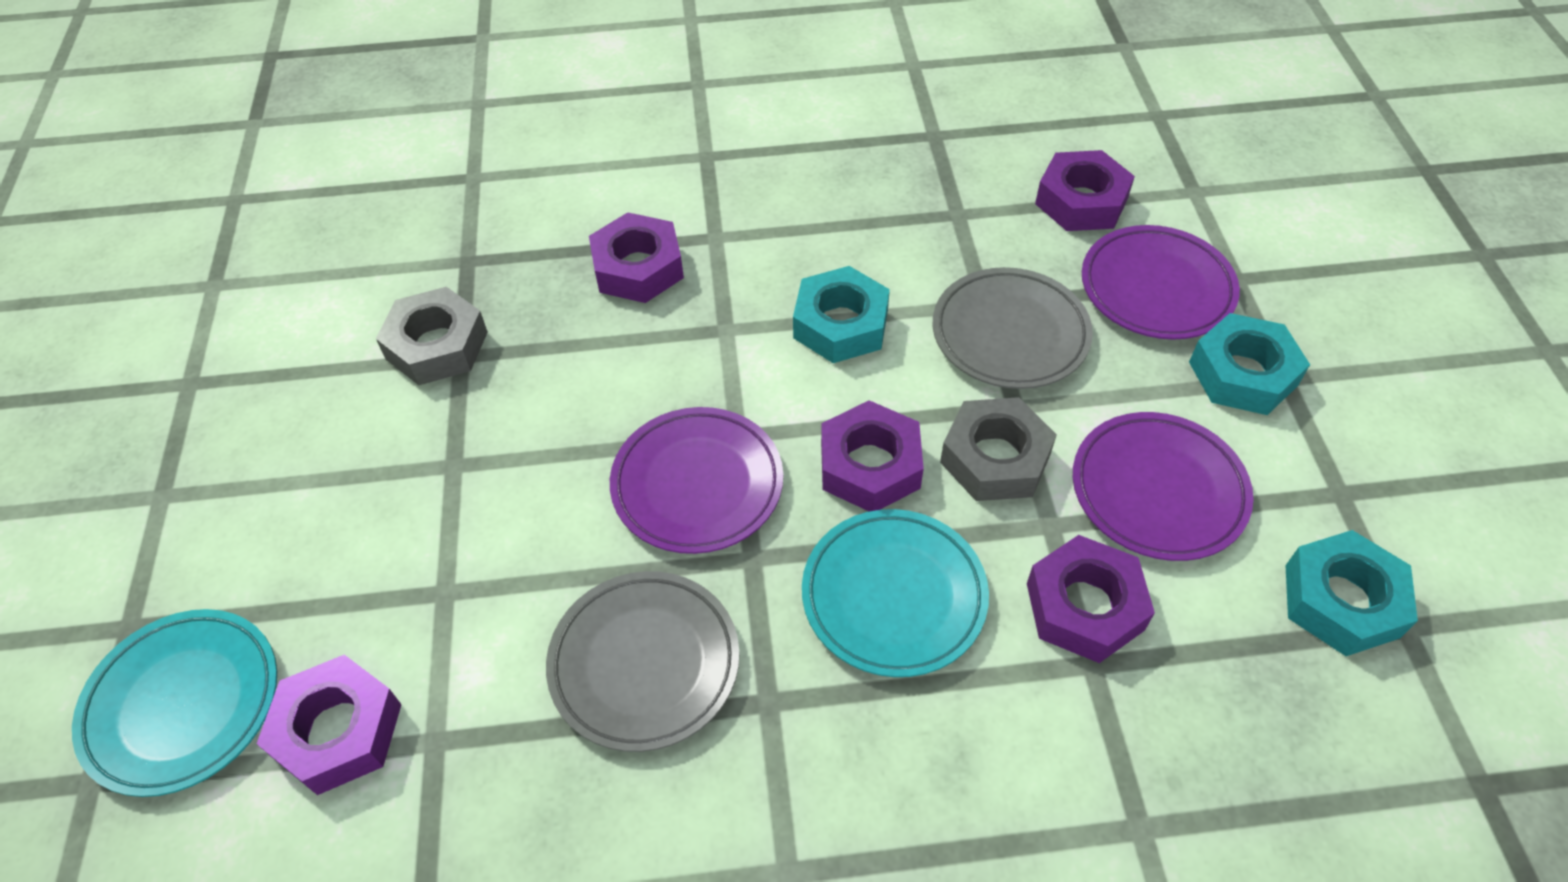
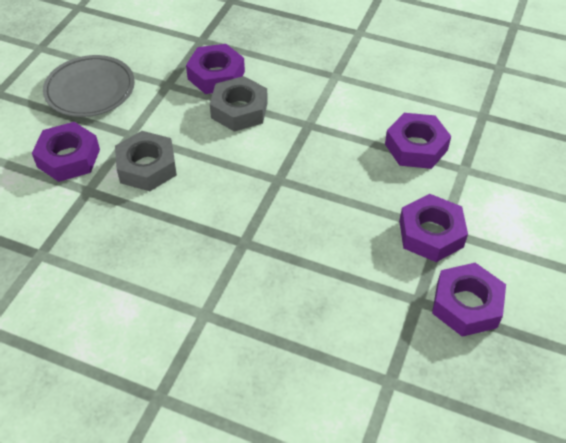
grey plate: 2 -> 1
purple plate: 3 -> 0
turquoise nut: 3 -> 0
turquoise plate: 2 -> 0

